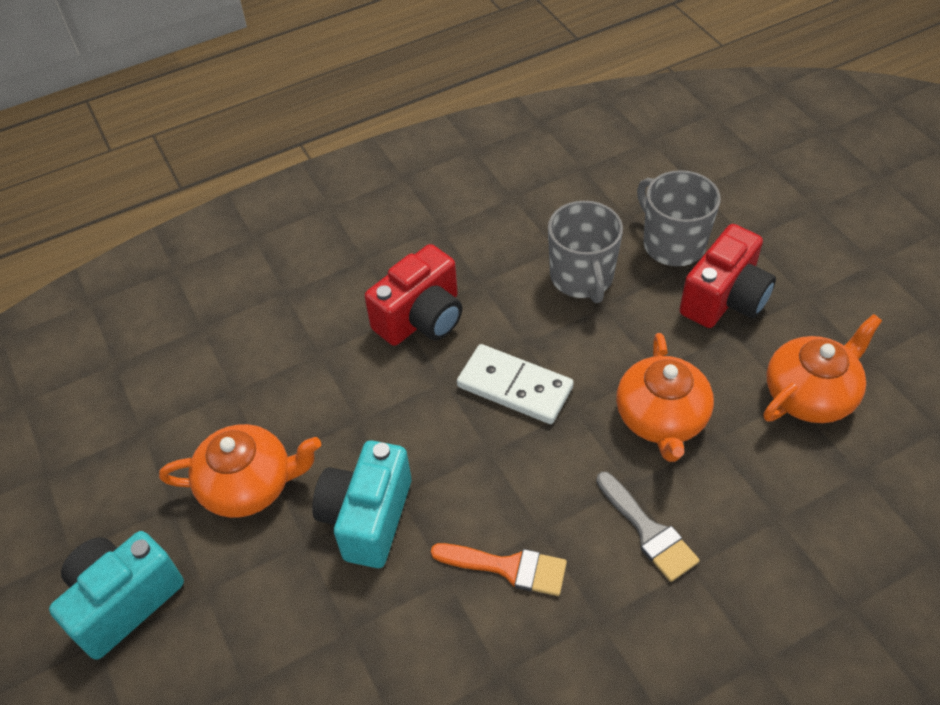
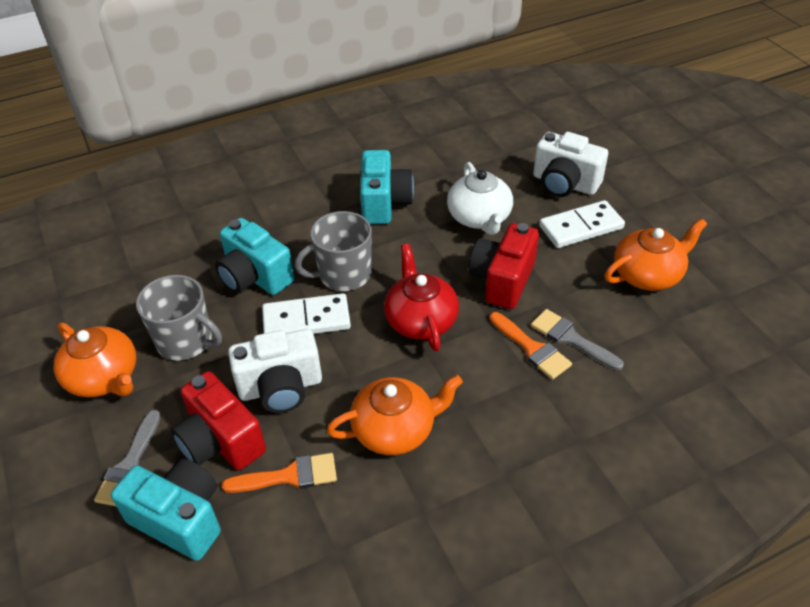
grey brush: 1 -> 2
orange brush: 1 -> 2
red teapot: 0 -> 1
turquoise camera: 2 -> 3
white camera: 0 -> 2
white domino: 1 -> 2
white teapot: 0 -> 1

